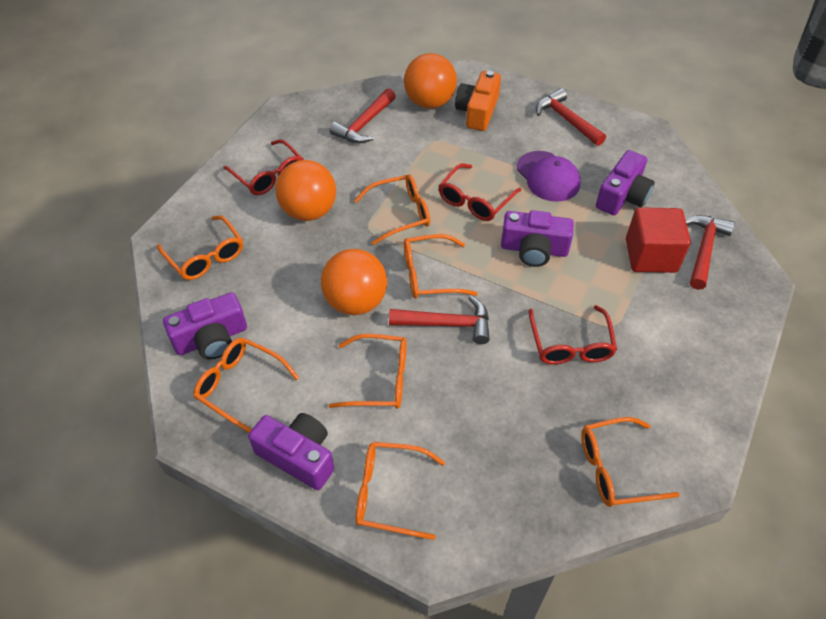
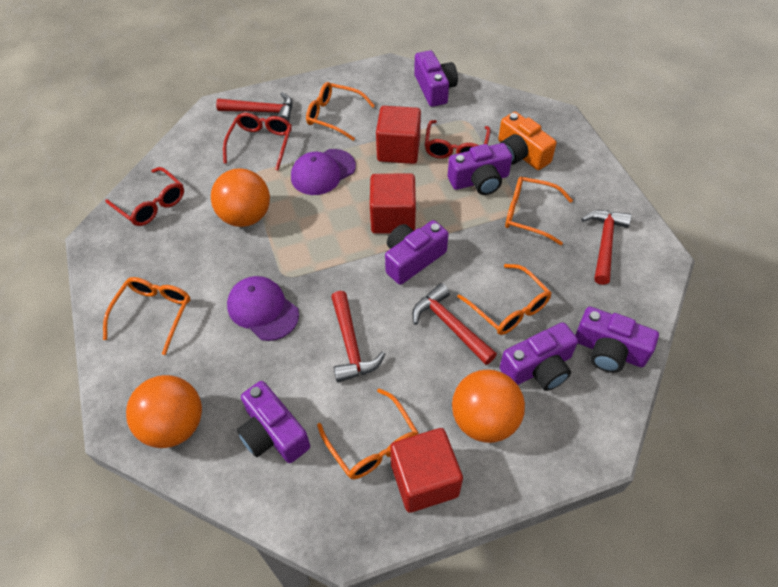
orange glasses: 7 -> 5
purple camera: 4 -> 6
purple cap: 1 -> 2
red cube: 1 -> 3

